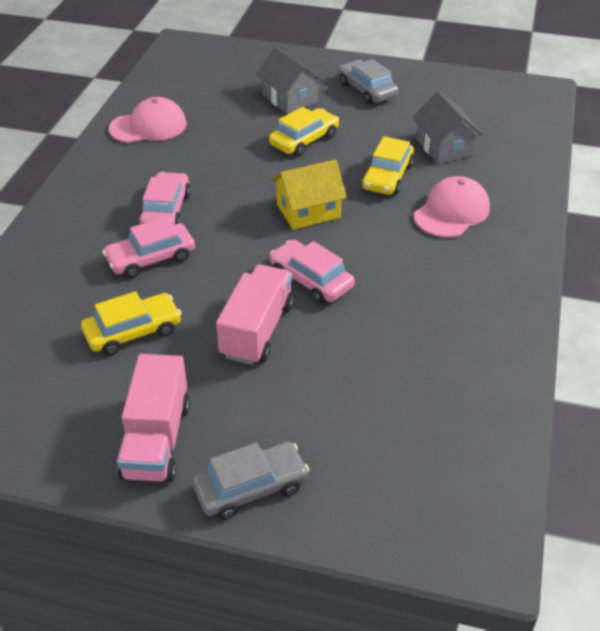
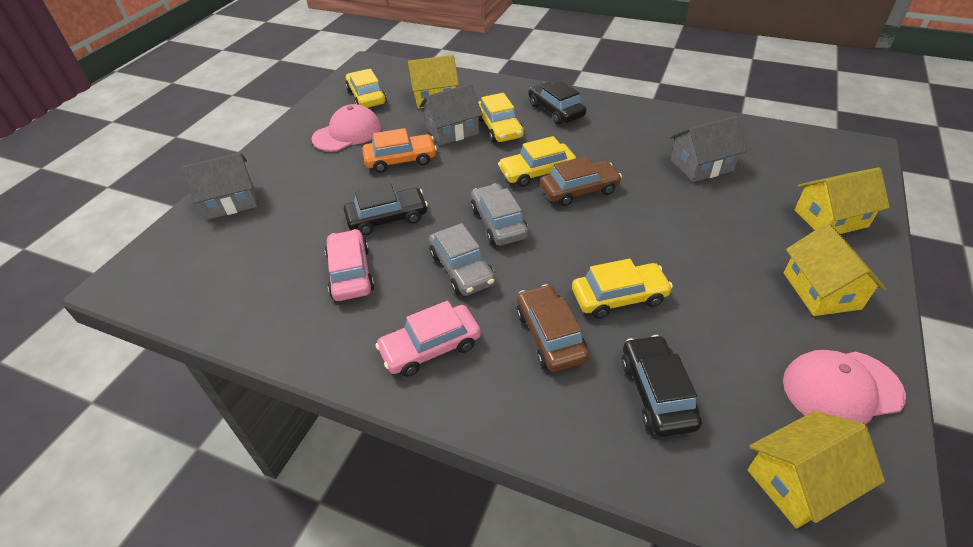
black car: 0 -> 3
brown car: 0 -> 2
grey house: 2 -> 3
orange car: 0 -> 1
pink car: 3 -> 2
pink truck: 2 -> 0
yellow car: 3 -> 4
yellow house: 1 -> 4

